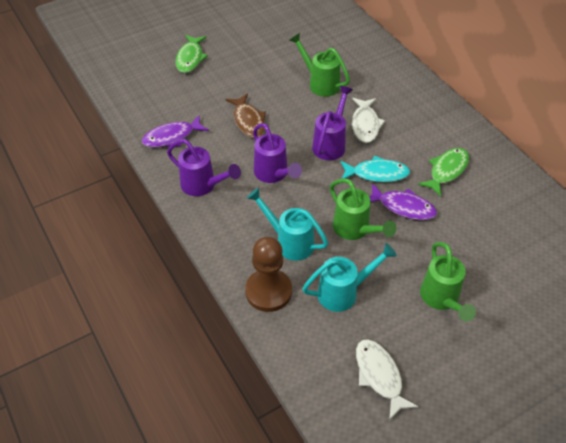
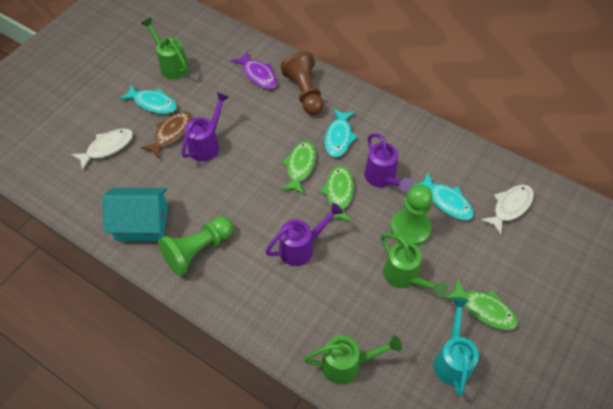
green fish: 2 -> 3
green pawn: 0 -> 2
purple fish: 2 -> 1
turquoise fish: 1 -> 3
turquoise house: 0 -> 1
turquoise watering can: 2 -> 1

